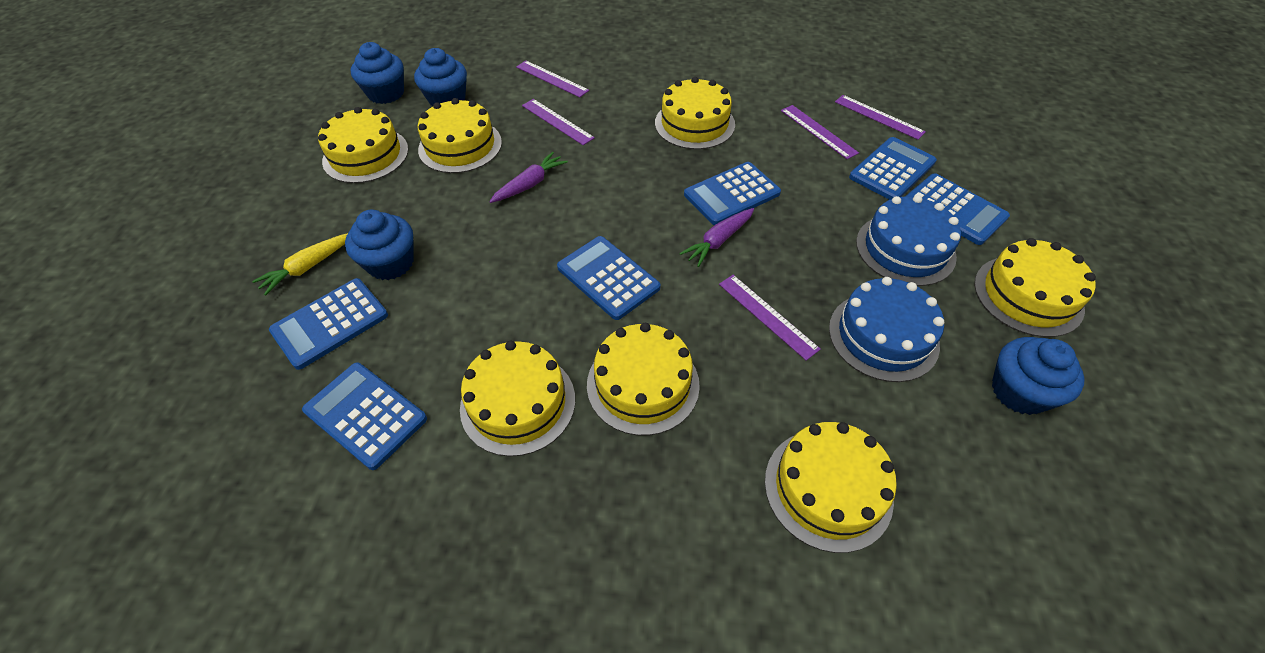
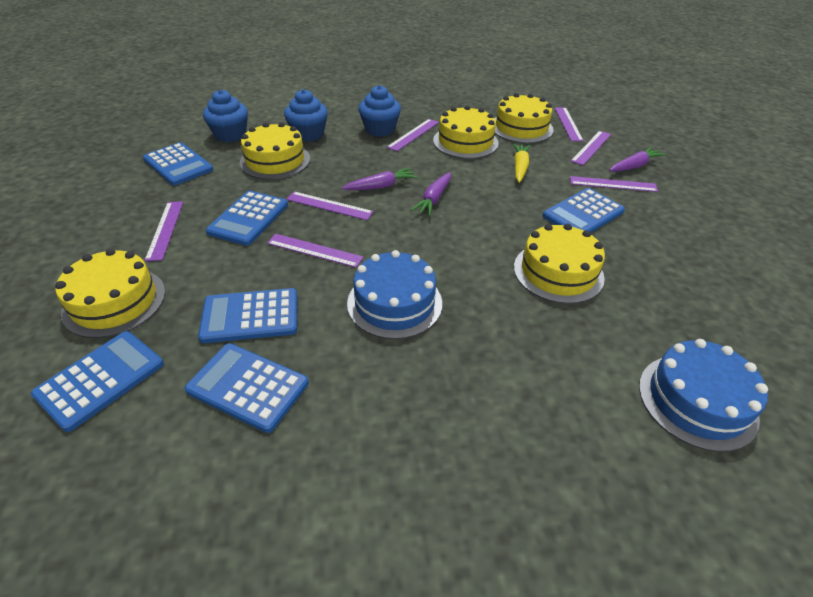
blue cupcake: 4 -> 3
purple carrot: 2 -> 3
purple ruler: 5 -> 7
yellow cake: 7 -> 5

